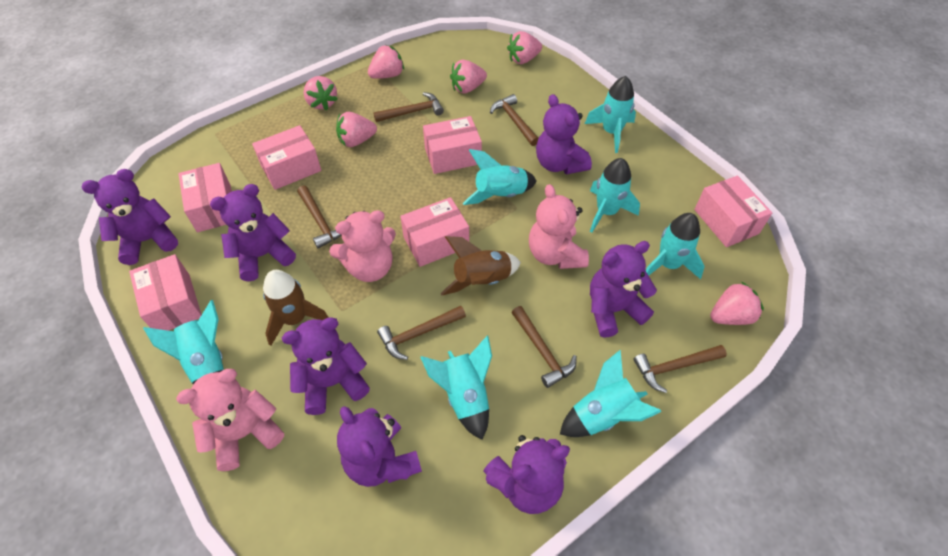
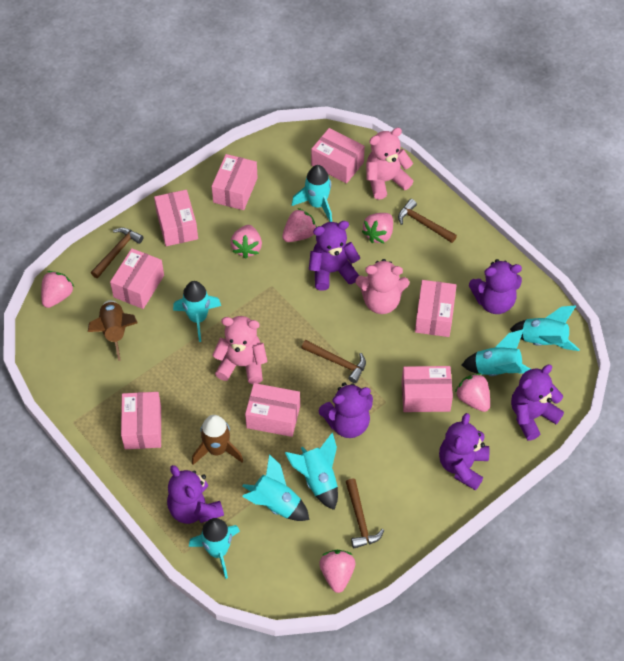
brown hammer: 6 -> 4
pink box: 6 -> 8
purple teddy bear: 7 -> 6

